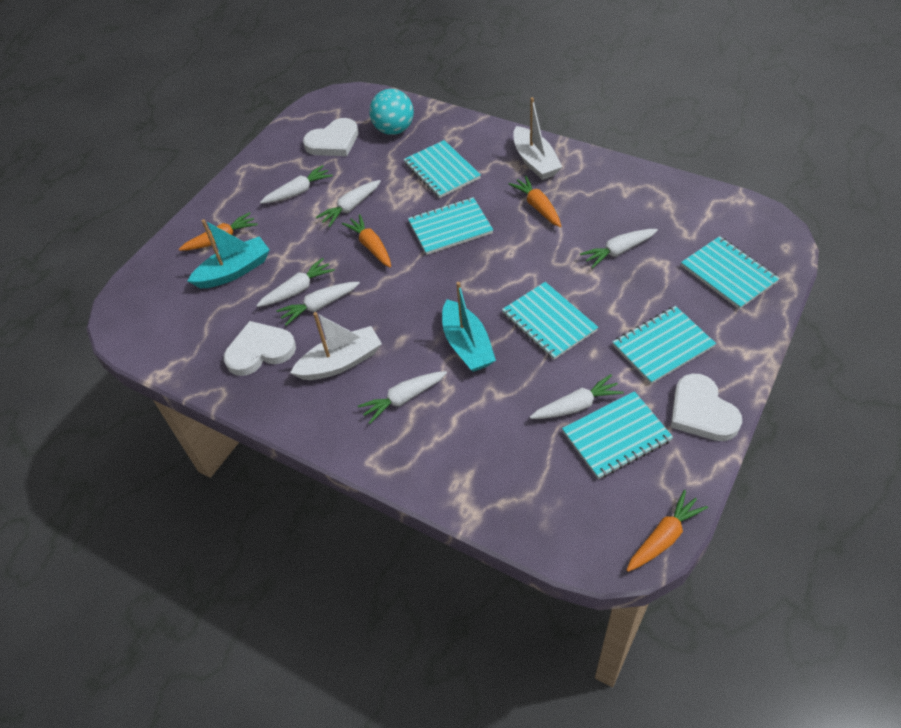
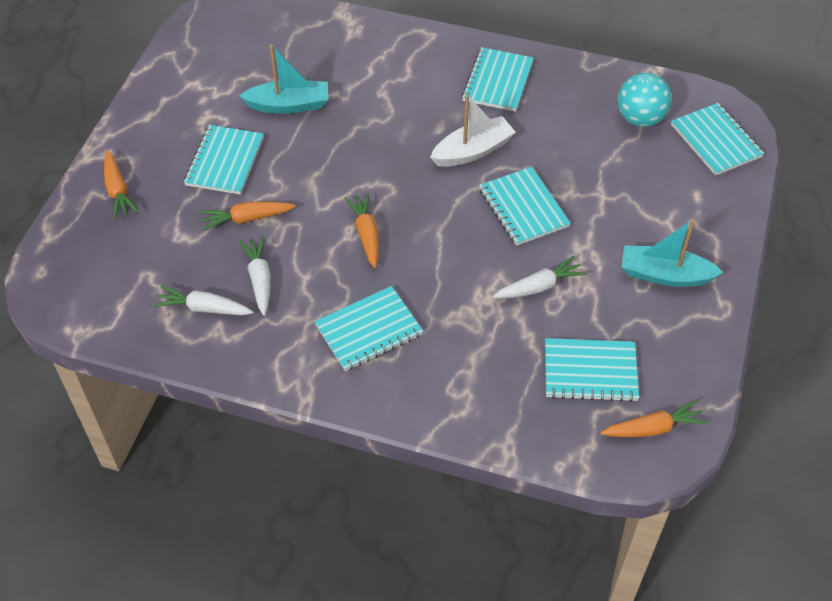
white boat: 2 -> 1
white carrot: 7 -> 3
white heart: 3 -> 0

